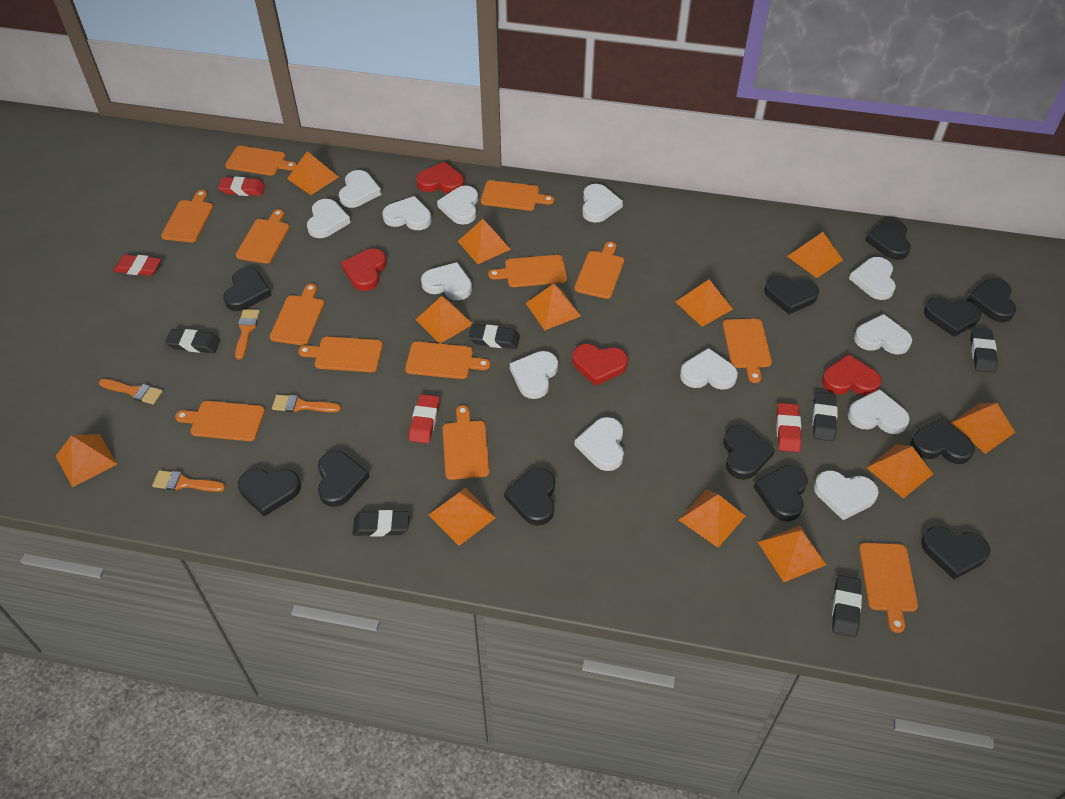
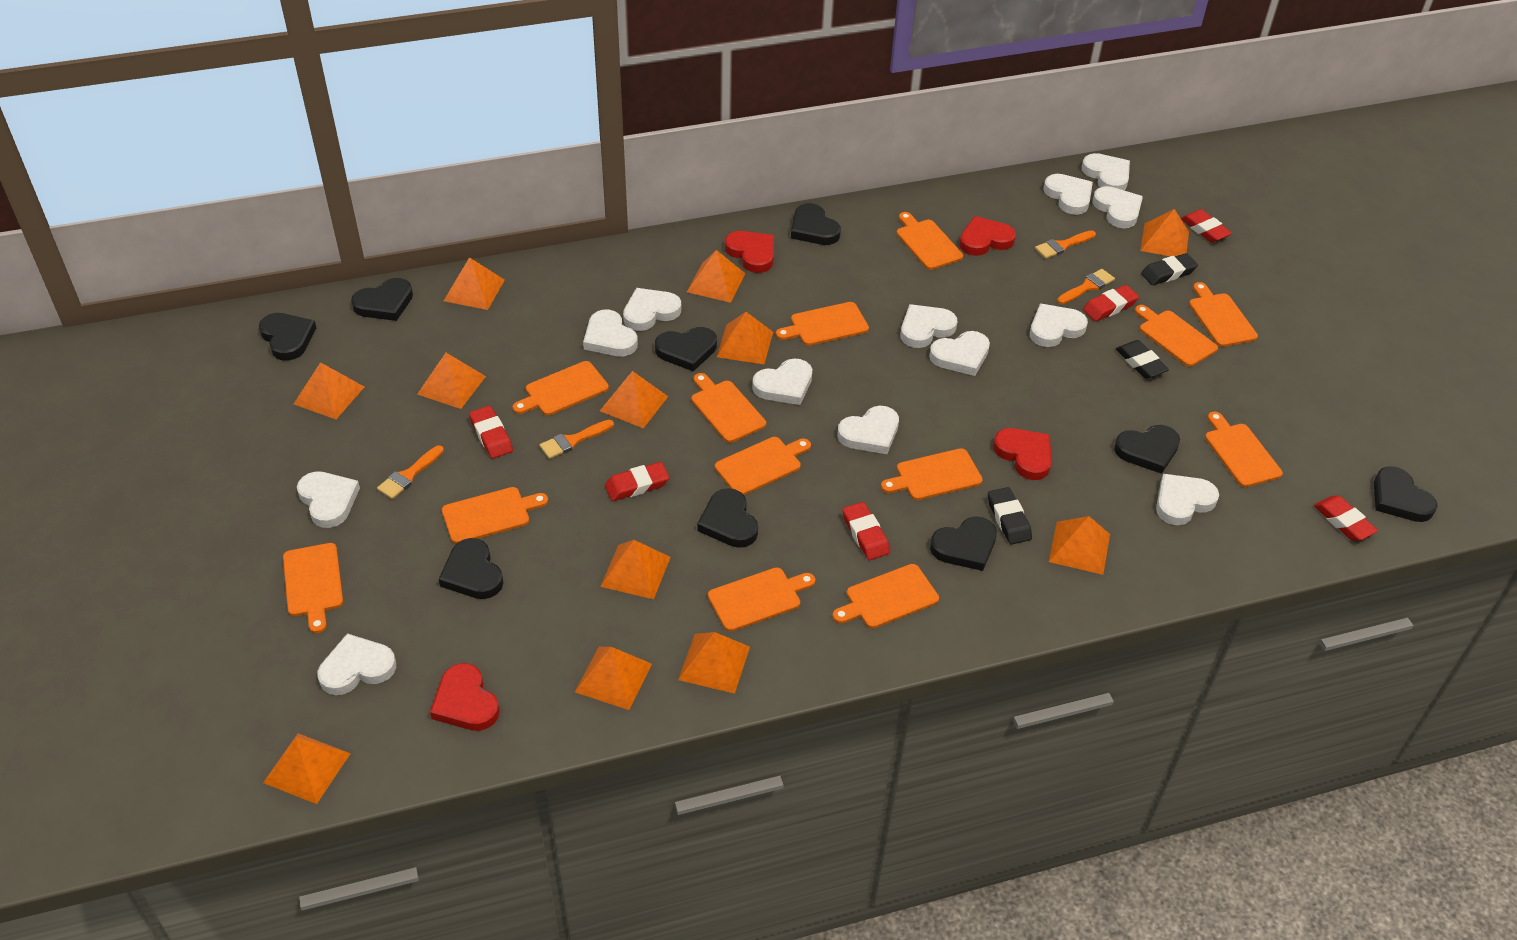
black eraser: 6 -> 3
black heart: 12 -> 9
red eraser: 4 -> 6

